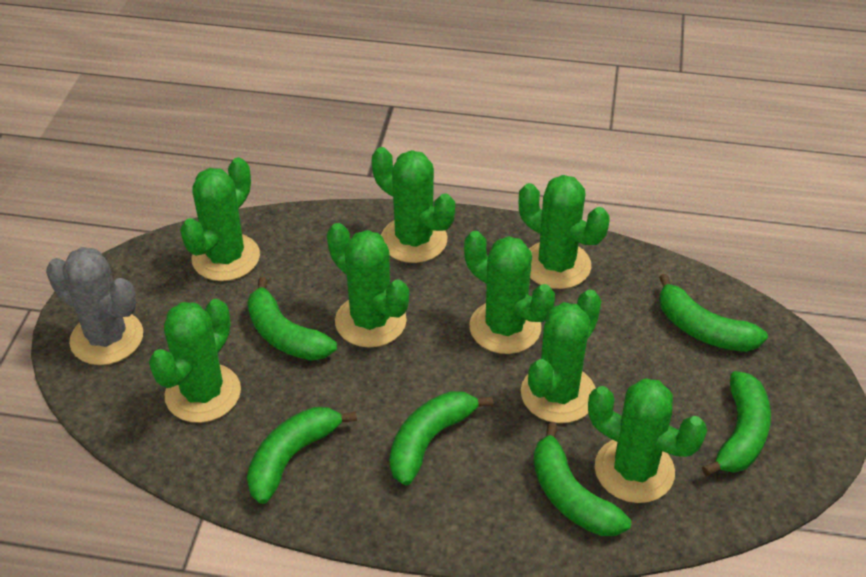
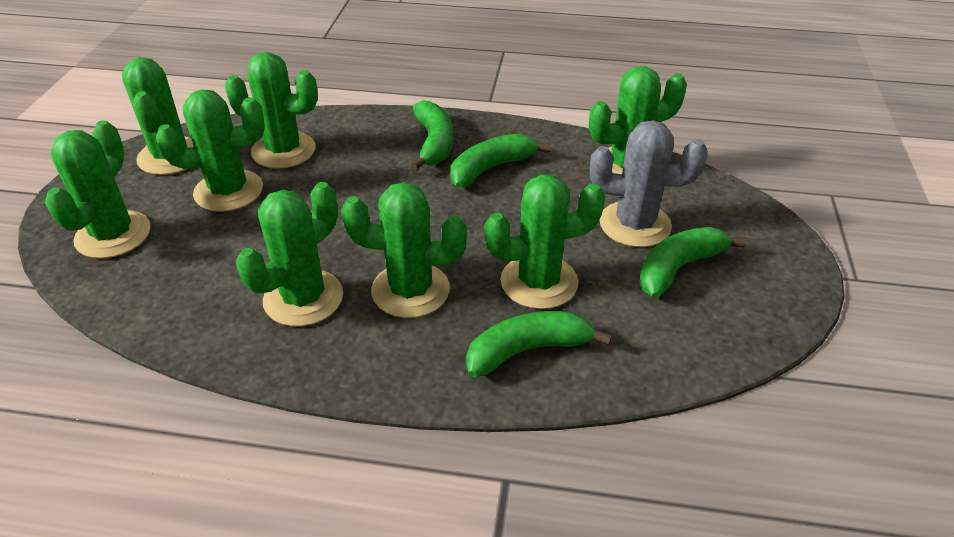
green banana: 6 -> 4

